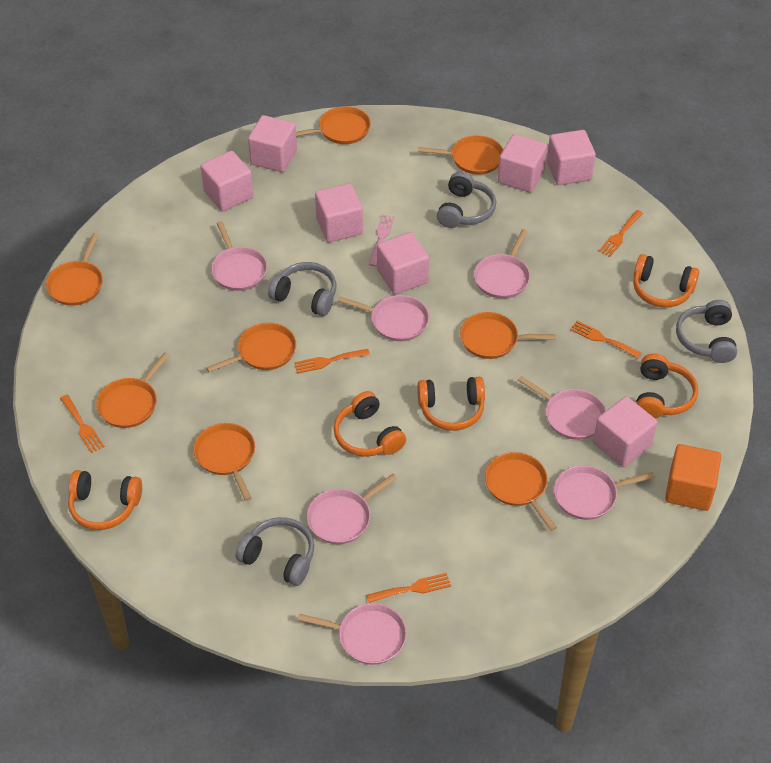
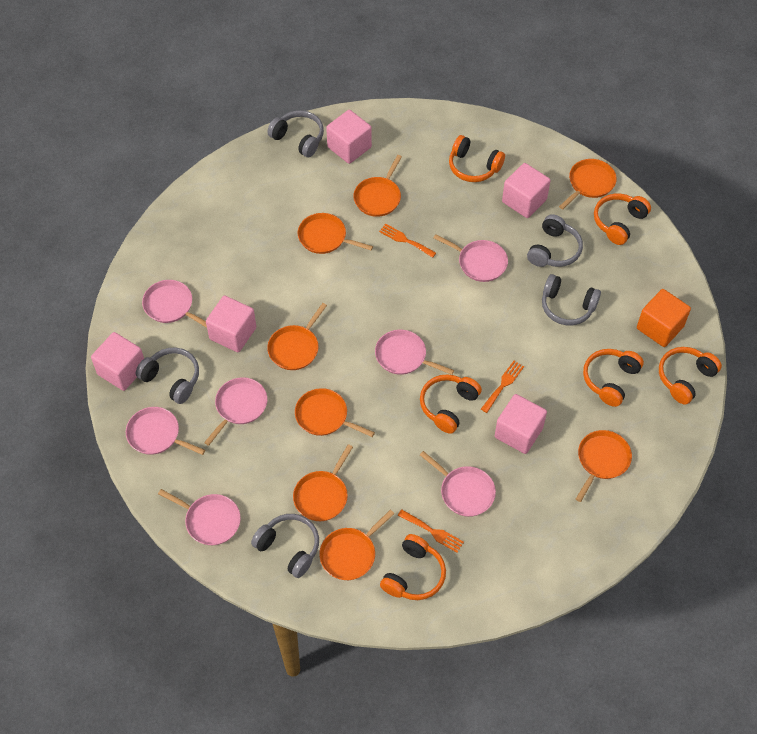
grey headphones: 4 -> 5
orange fork: 5 -> 3
orange headphones: 5 -> 6
pink cube: 7 -> 5
pink fork: 1 -> 0

